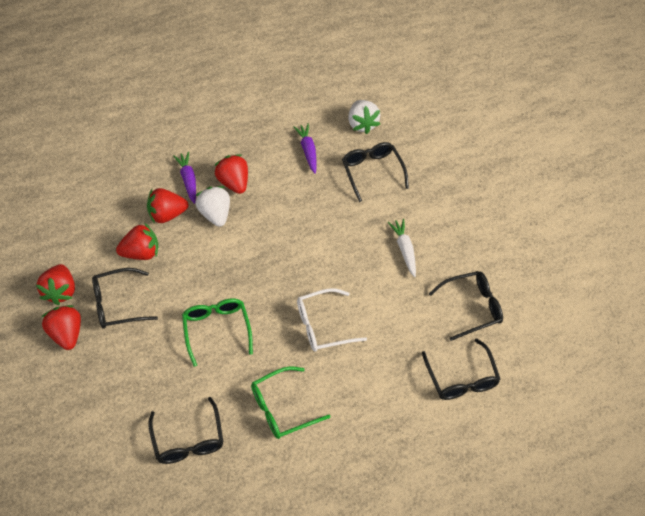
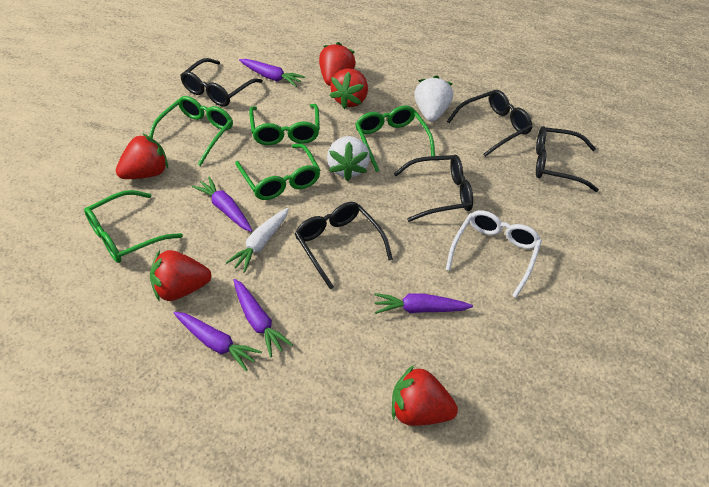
green glasses: 2 -> 5
purple carrot: 2 -> 5

